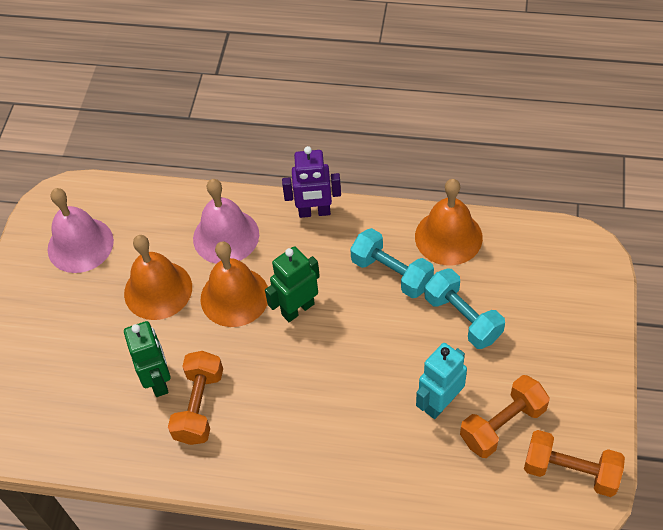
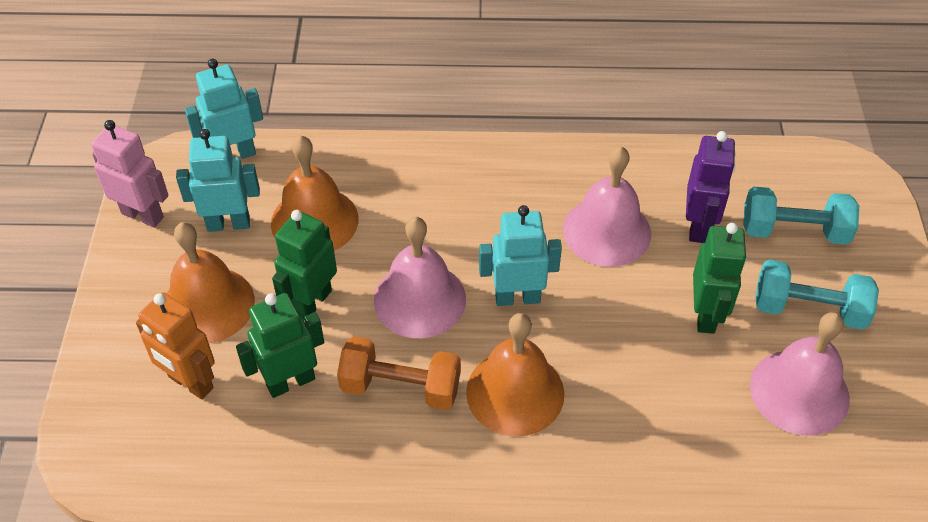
green robot: 2 -> 3
orange dumbbell: 3 -> 1
orange robot: 0 -> 1
pink bell: 2 -> 3
pink robot: 0 -> 1
turquoise robot: 1 -> 3

